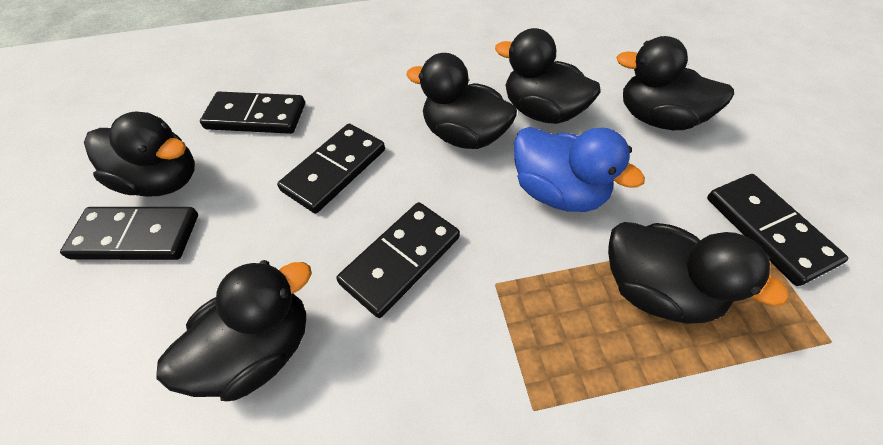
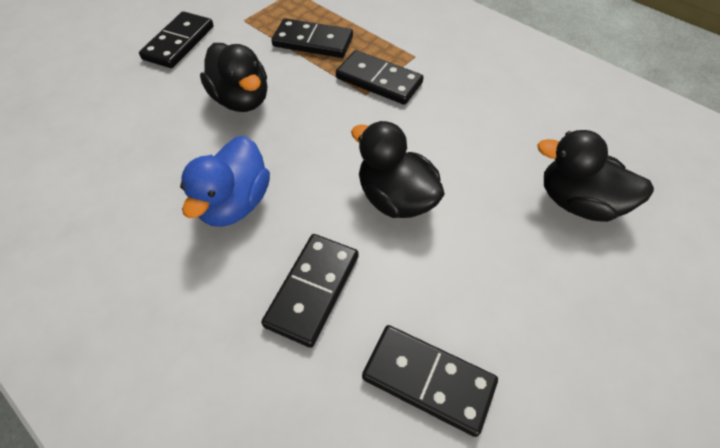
black duck: 6 -> 3

